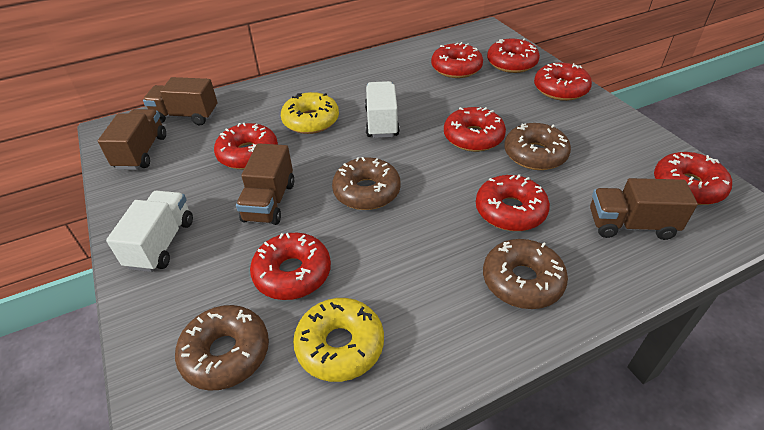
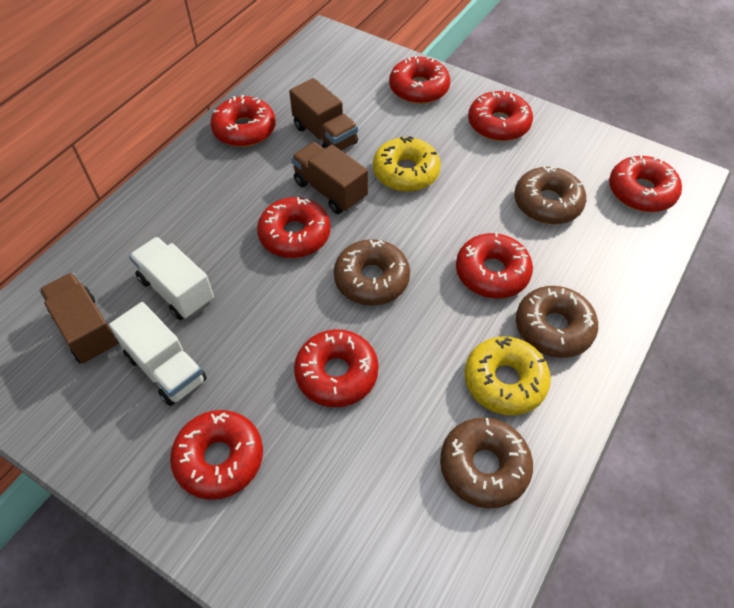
brown truck: 4 -> 3

